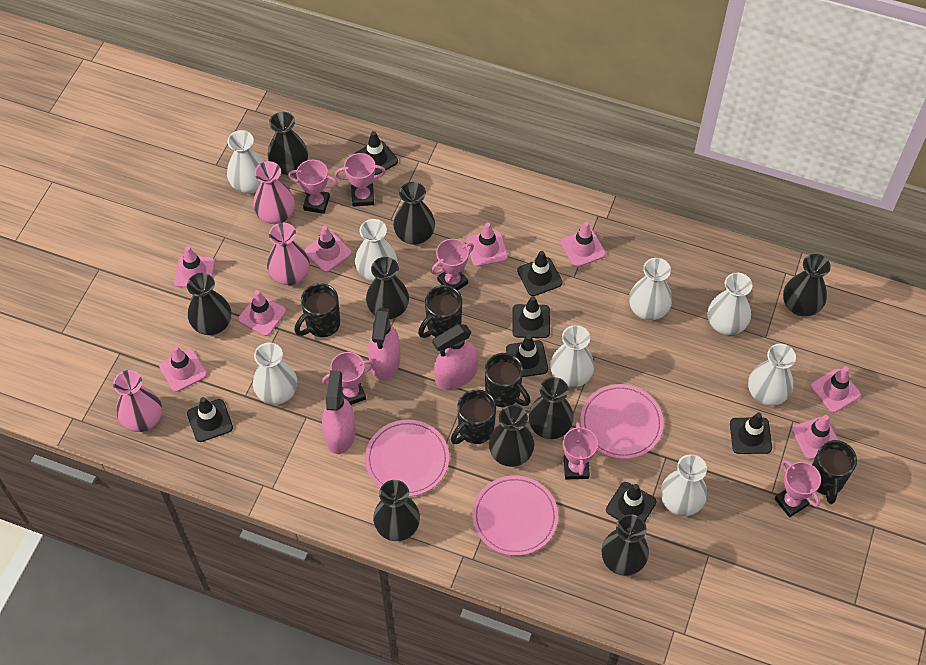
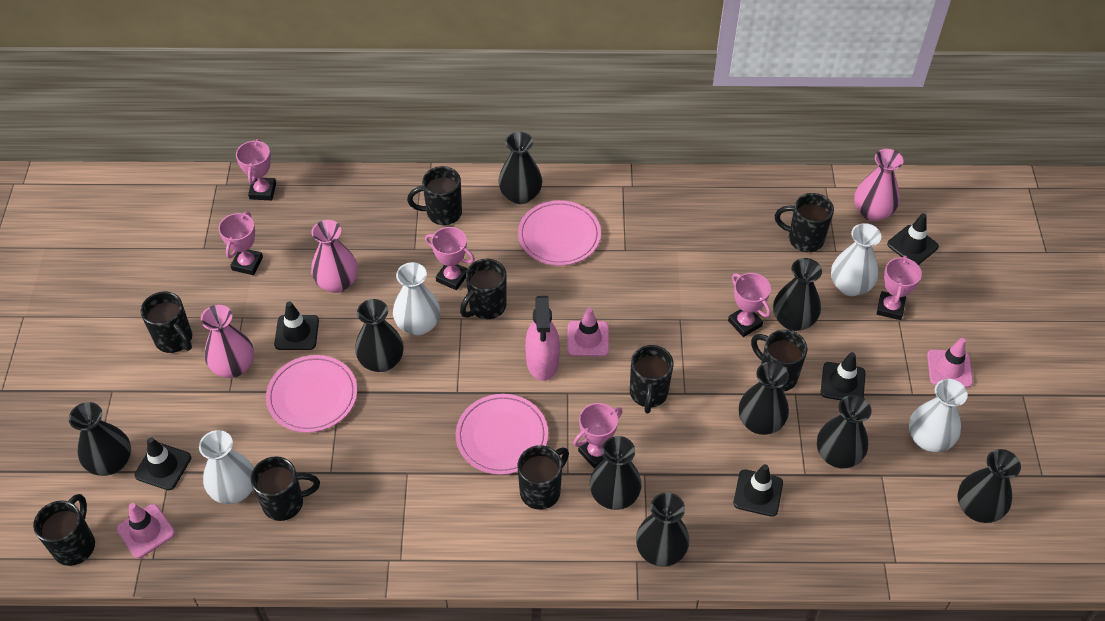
black mug: 5 -> 9
black traffic cone: 7 -> 5
pink spray bottle: 3 -> 1
pink traffic cone: 8 -> 3
white vase: 8 -> 4

